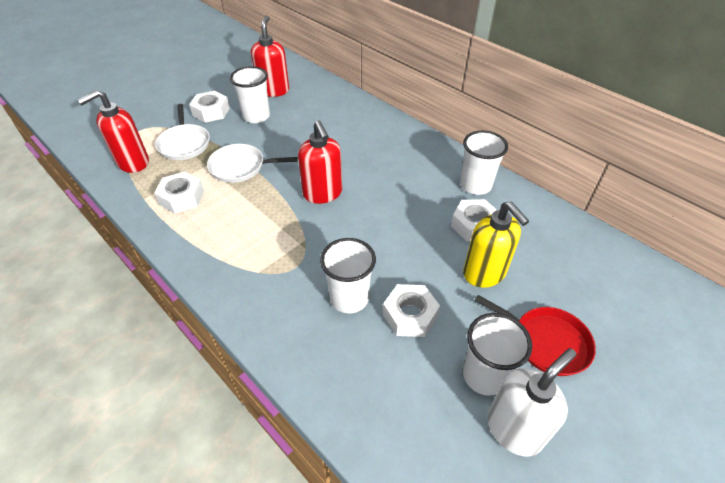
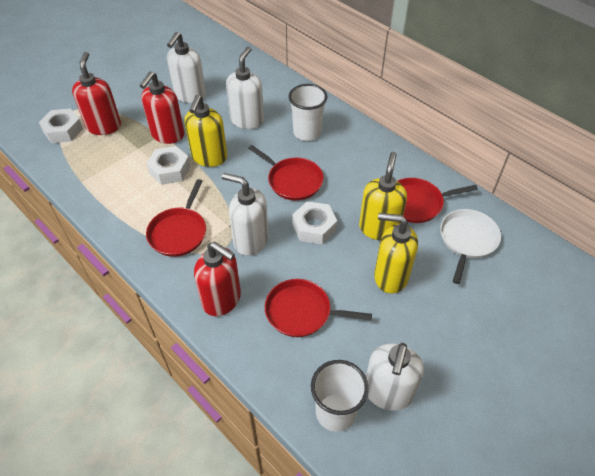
red pan: 1 -> 4
white cup: 4 -> 2
white nut: 4 -> 3
white pan: 2 -> 1
white soap dispenser: 1 -> 4
yellow soap dispenser: 1 -> 3

